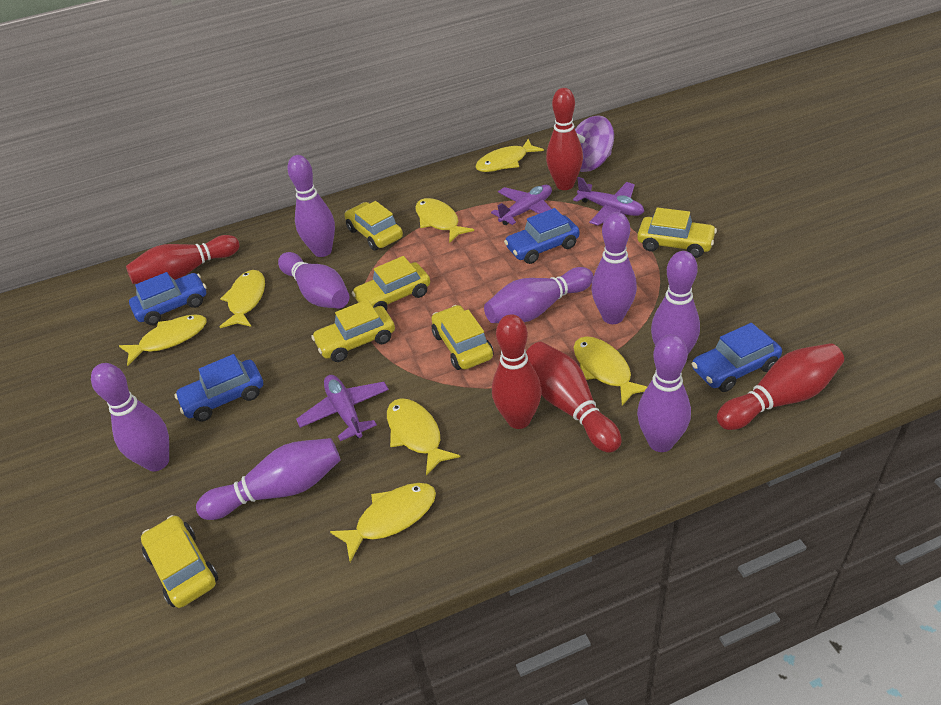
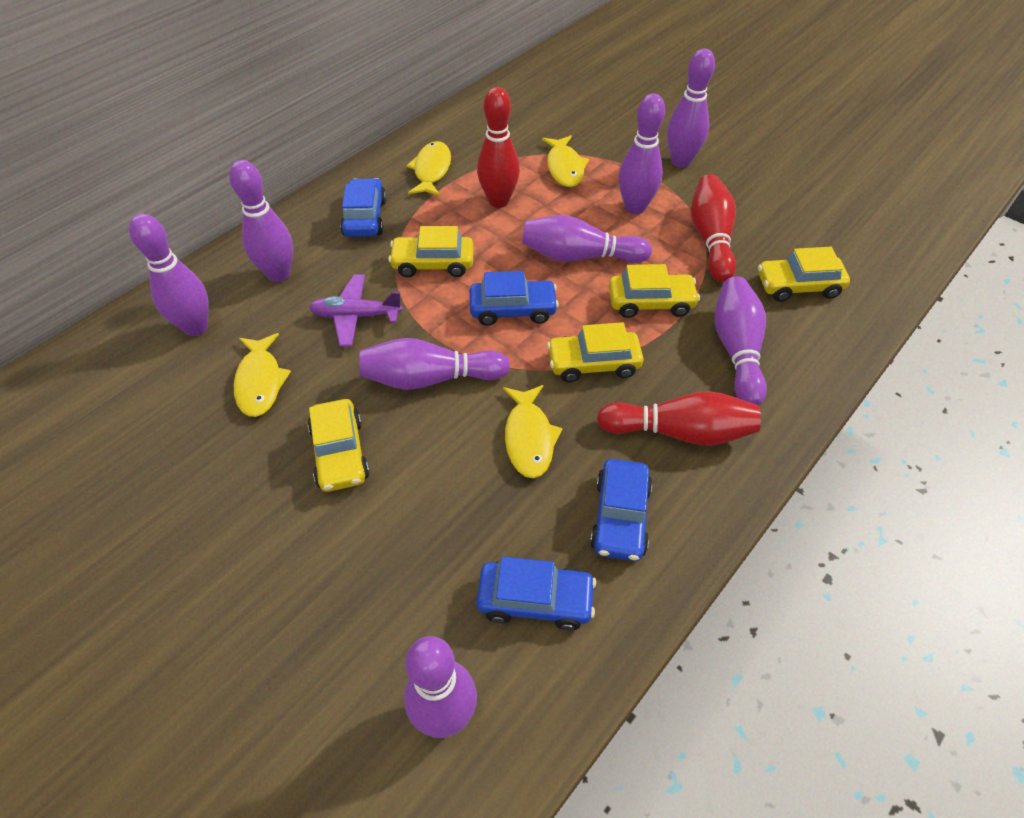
purple plane: 3 -> 1
purple spinning top: 1 -> 0
red bowling pin: 5 -> 3
yellow car: 6 -> 5
yellow fish: 7 -> 4

